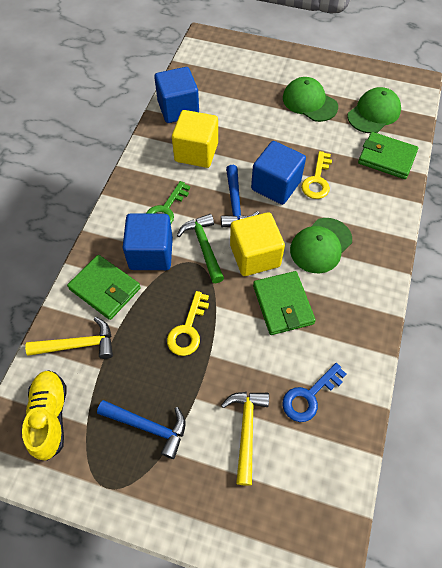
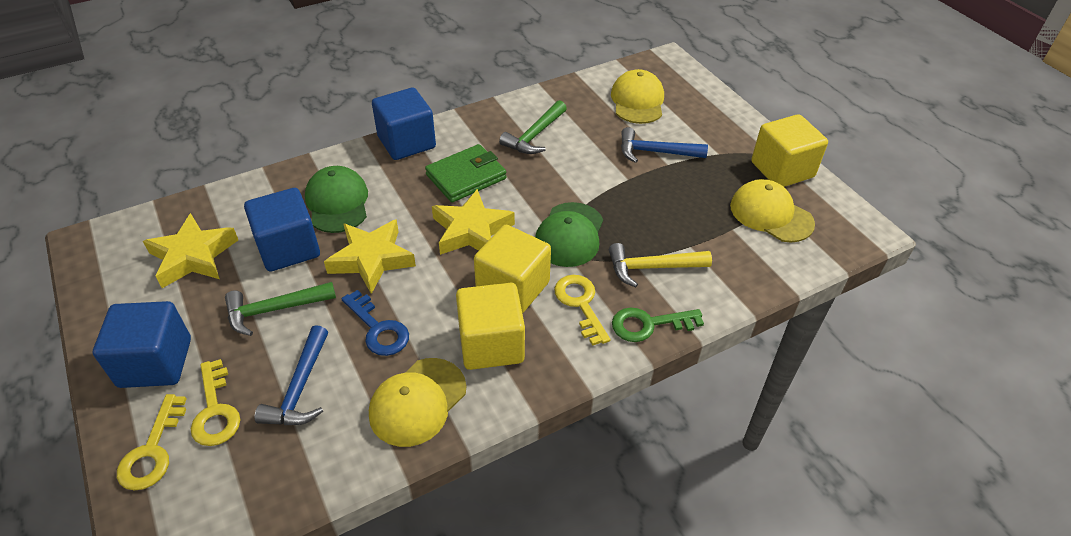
green cap: 3 -> 2
green hammer: 1 -> 2
green wallet: 3 -> 1
yellow cap: 0 -> 3
yellow cube: 2 -> 3
yellow hammer: 2 -> 1
yellow key: 2 -> 3
yellow shoe: 1 -> 0
yellow star: 0 -> 3

